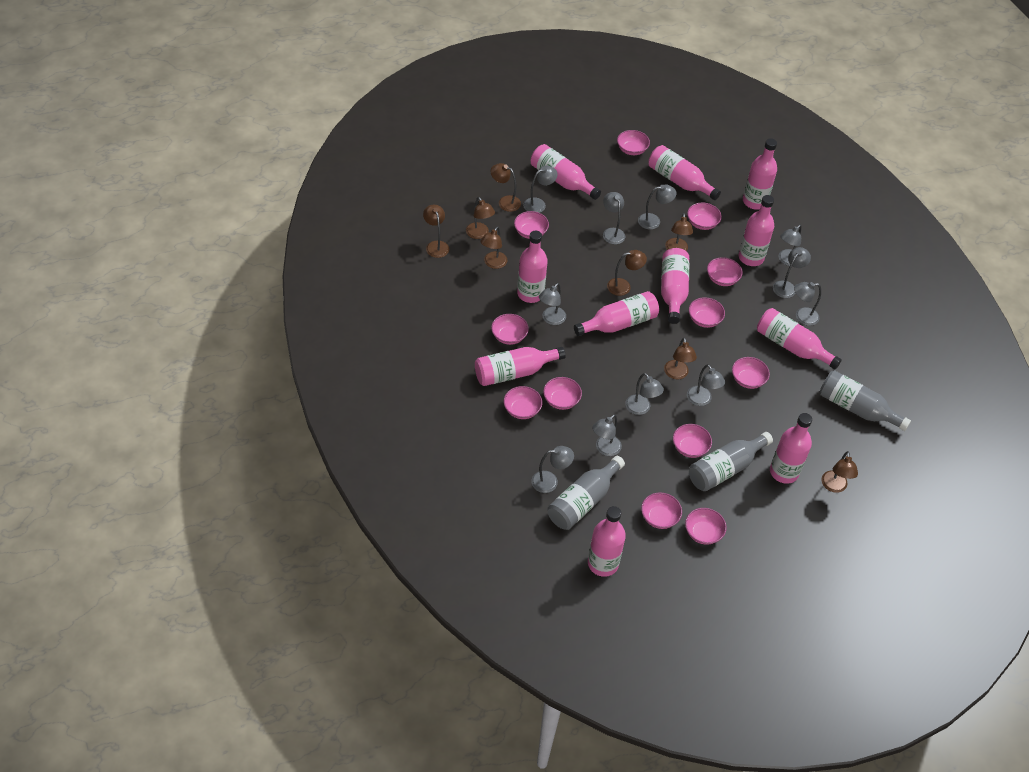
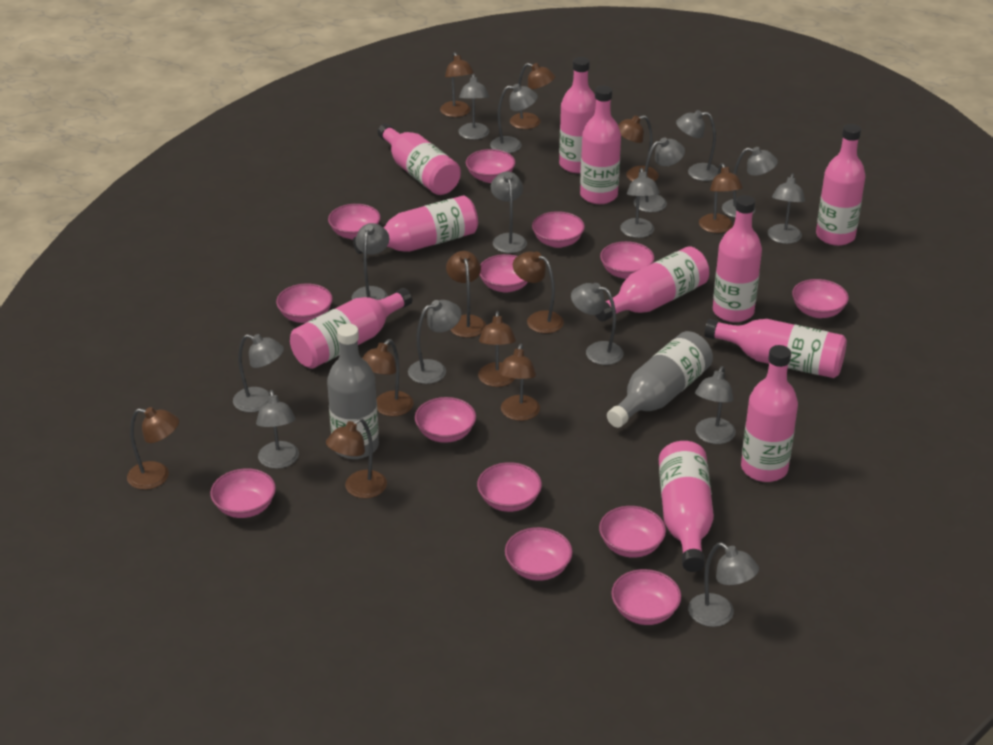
brown lamp: 8 -> 11
grey bottle: 3 -> 2
grey lamp: 11 -> 15
pink bowl: 12 -> 13

